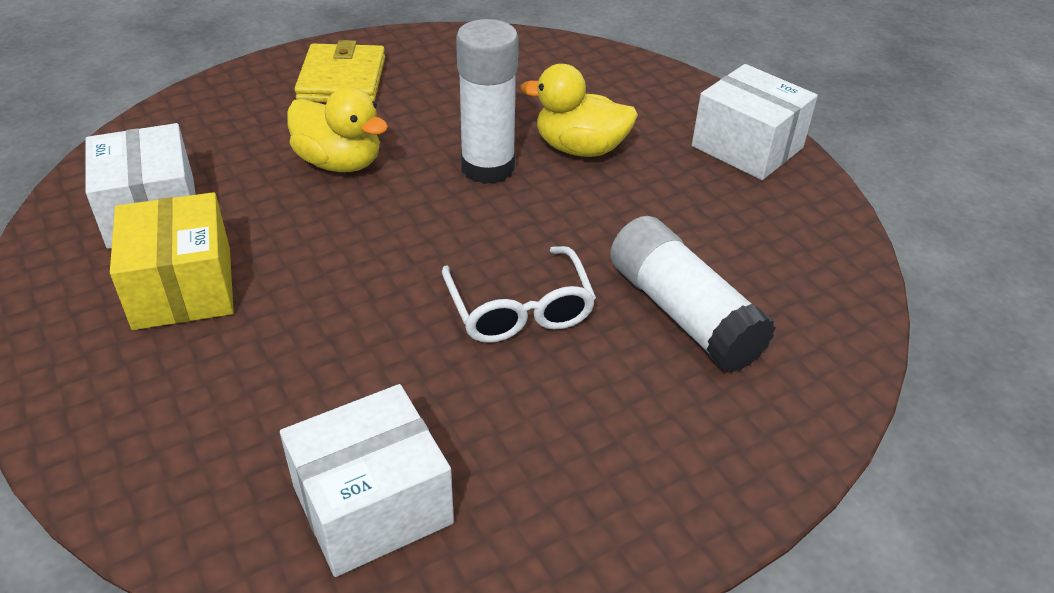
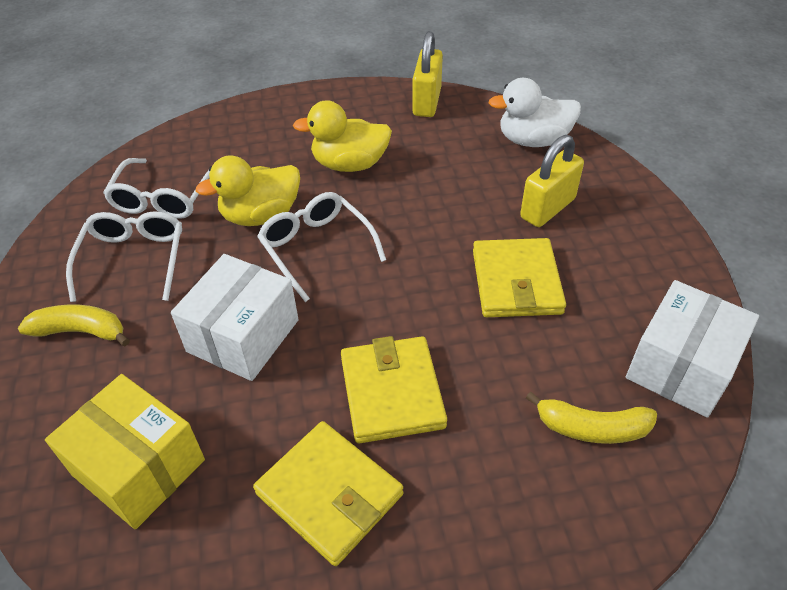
white box: 3 -> 2
white duck: 0 -> 1
white glasses: 1 -> 3
white glue stick: 2 -> 0
yellow banana: 0 -> 2
yellow padlock: 0 -> 2
yellow wallet: 1 -> 3

